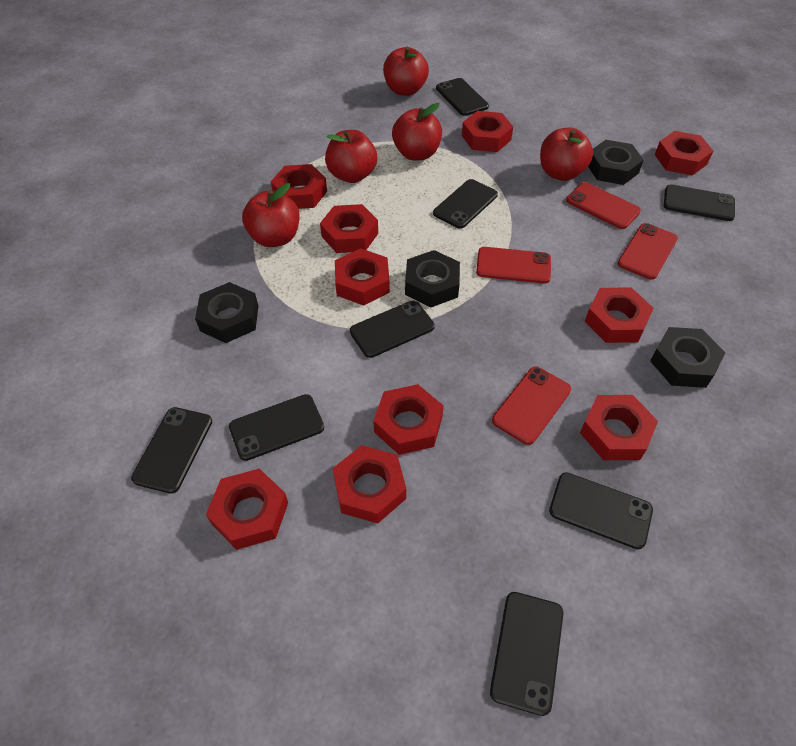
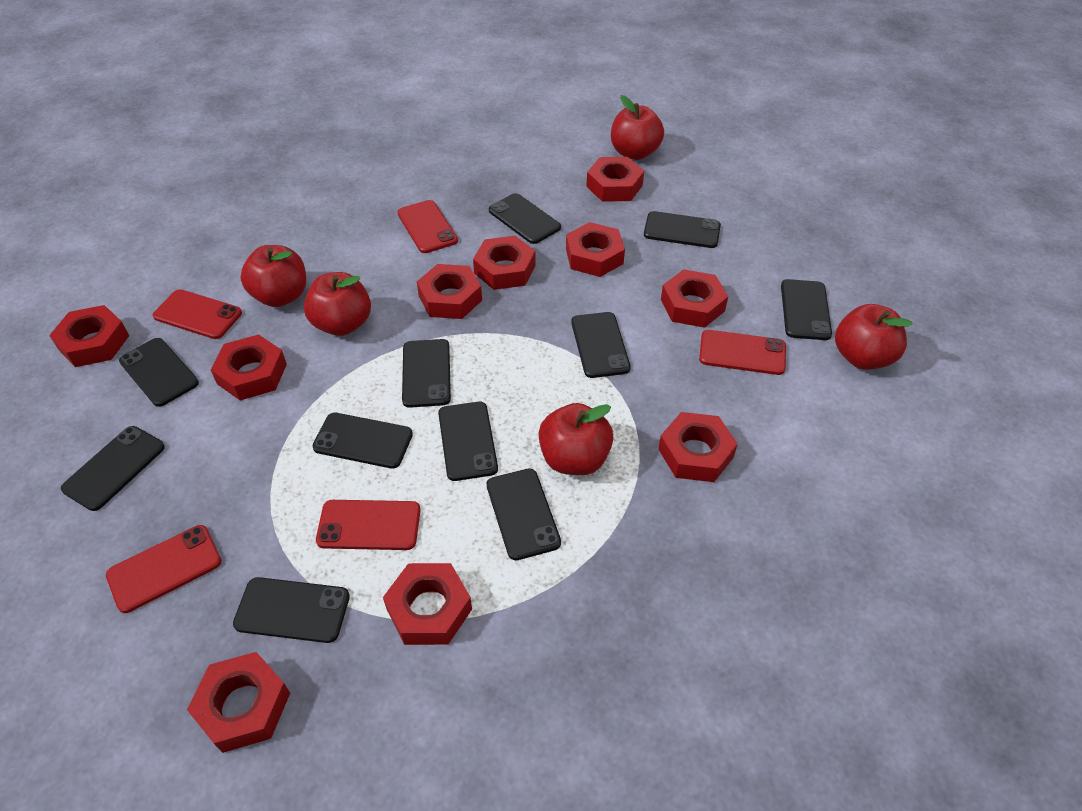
black nut: 4 -> 0
black phone: 8 -> 11
red phone: 4 -> 5

